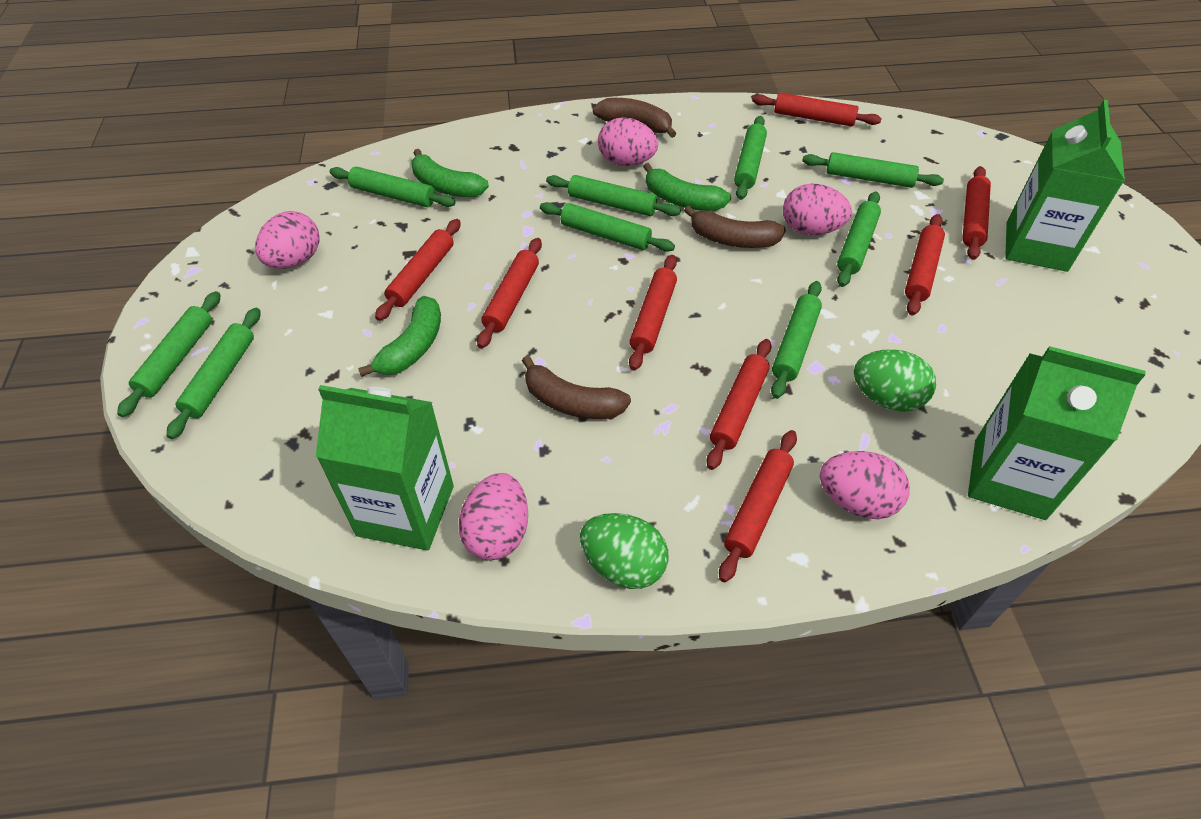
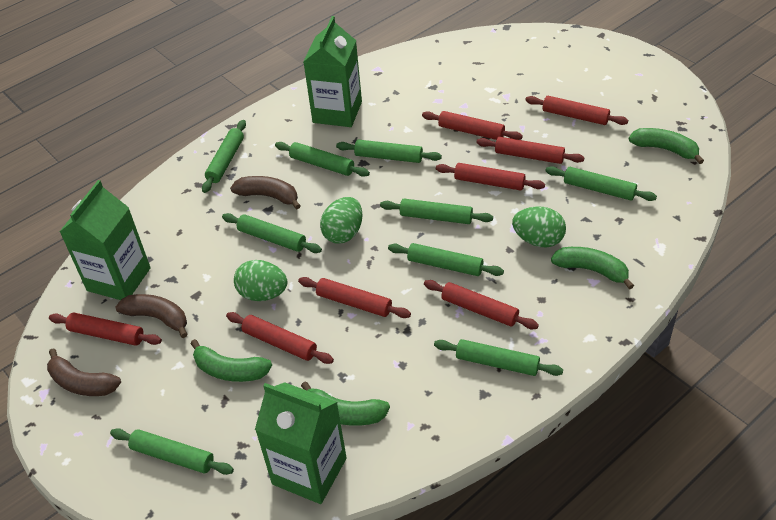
green banana: 3 -> 4
green egg: 2 -> 3
pink egg: 5 -> 0

